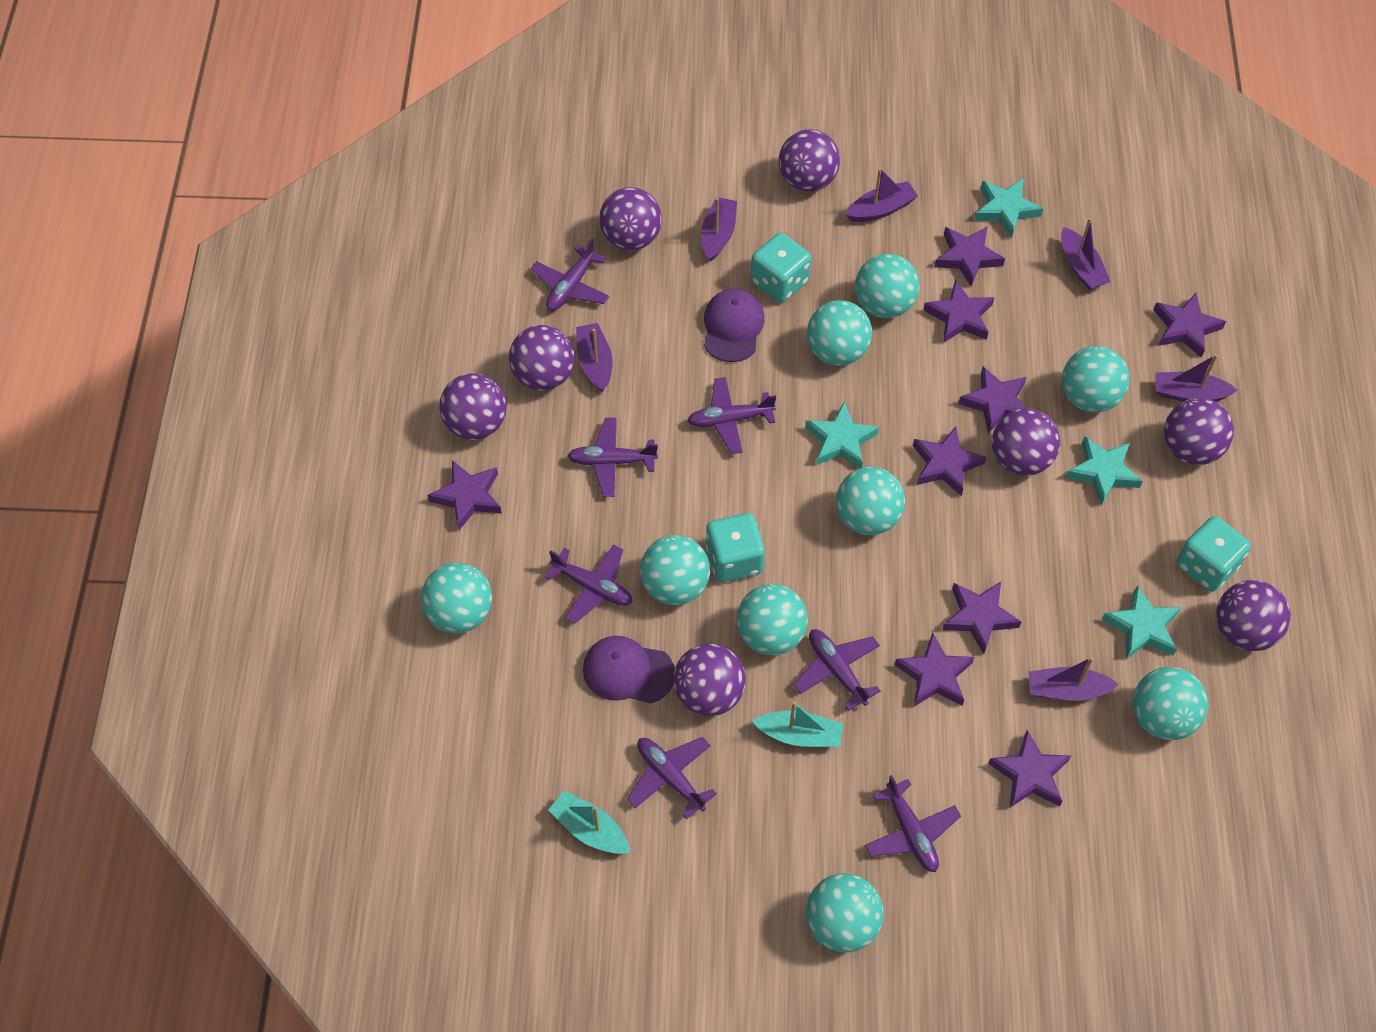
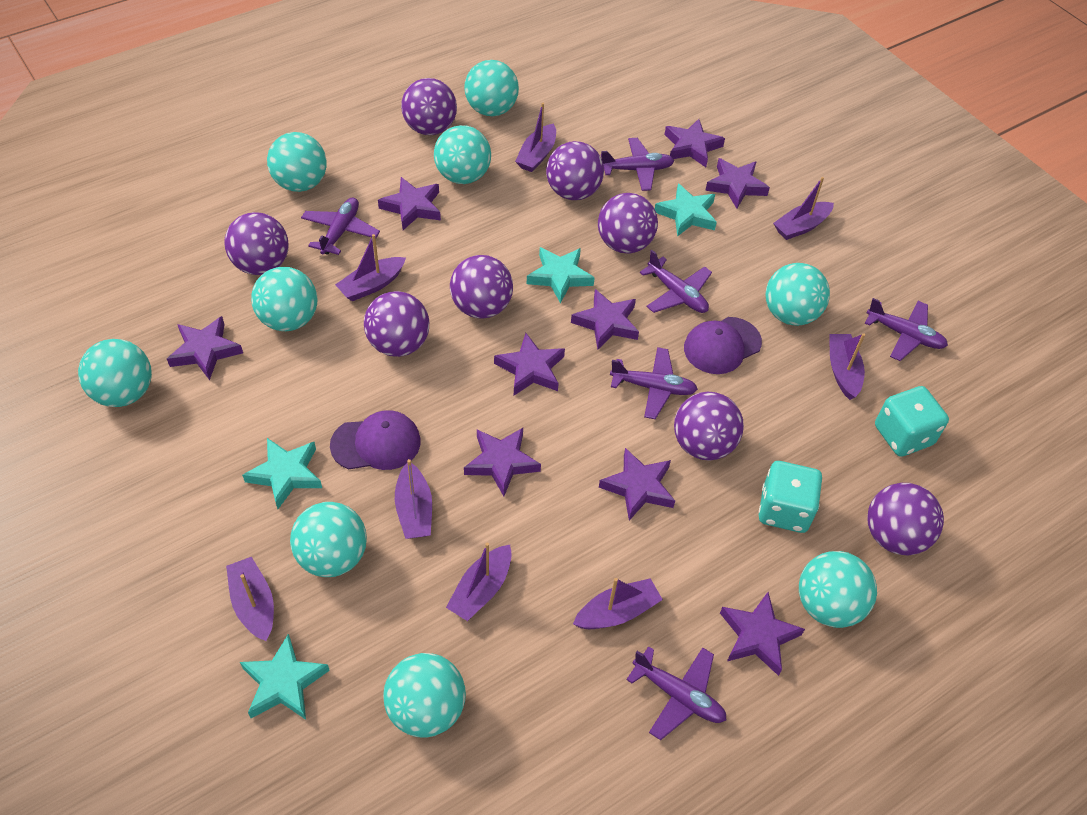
purple boat: 6 -> 8
purple plane: 7 -> 6
turquoise boat: 2 -> 0
turquoise dice: 3 -> 2

